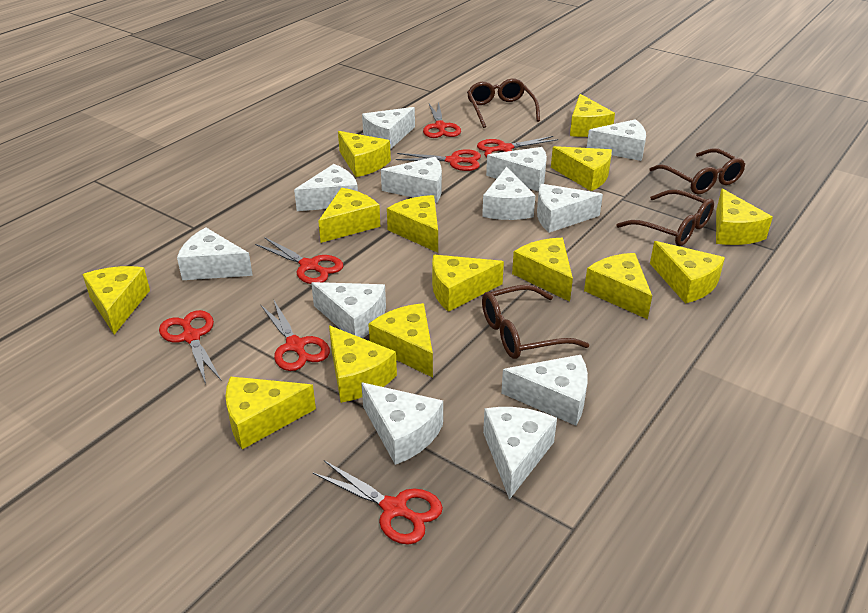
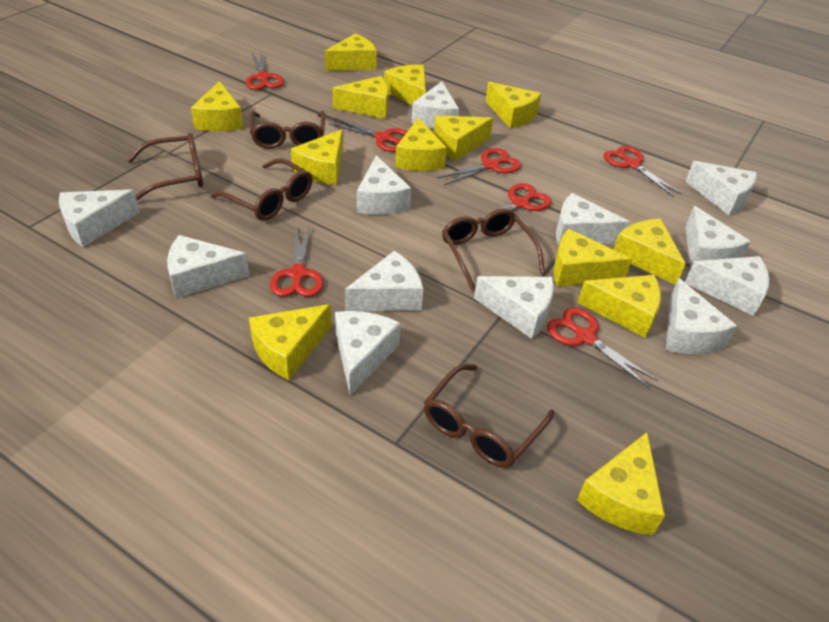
brown glasses: 4 -> 5
yellow cheese: 14 -> 13

